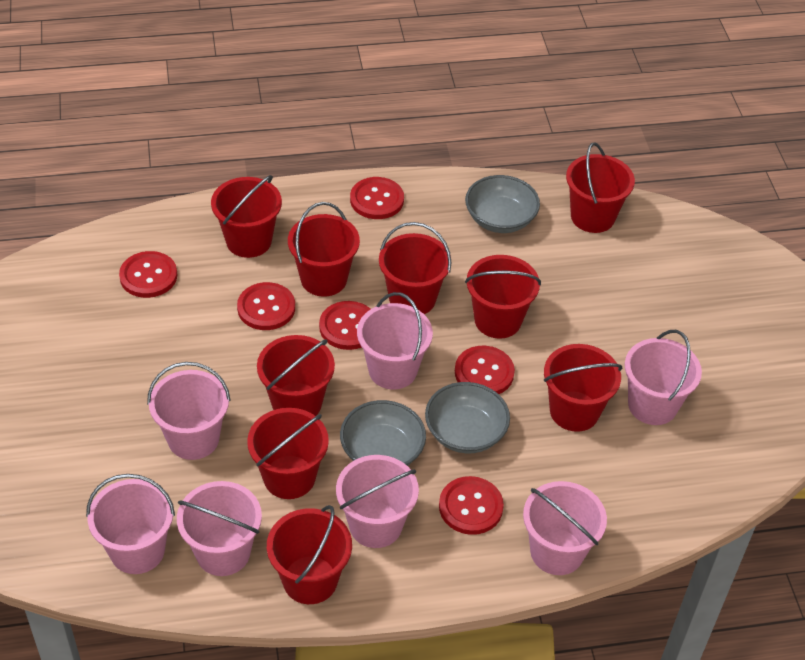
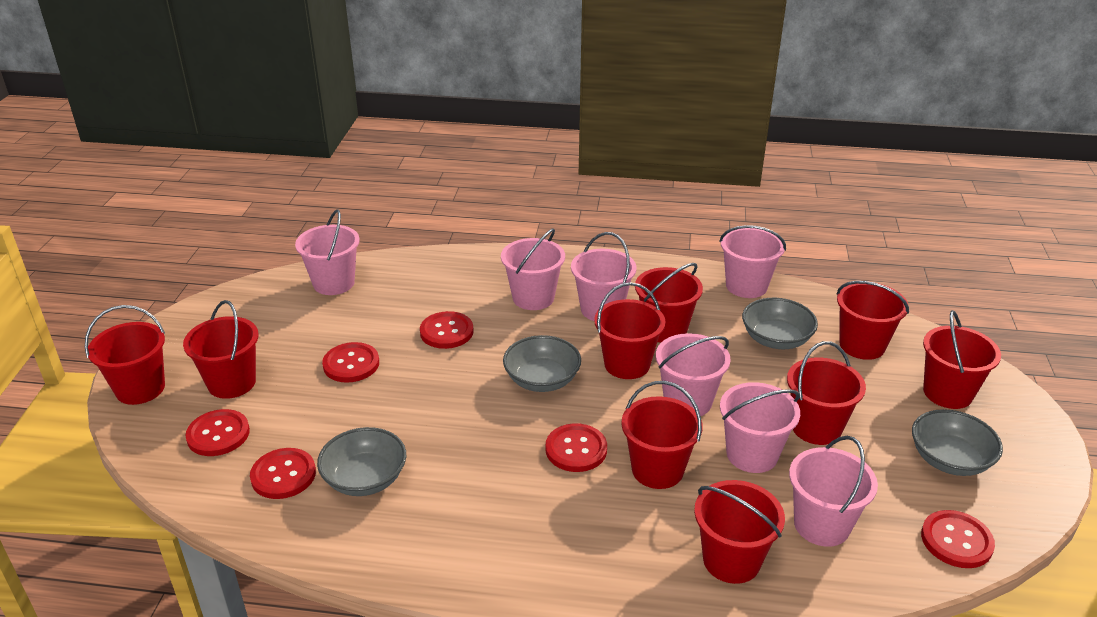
grey bowl: 3 -> 4

